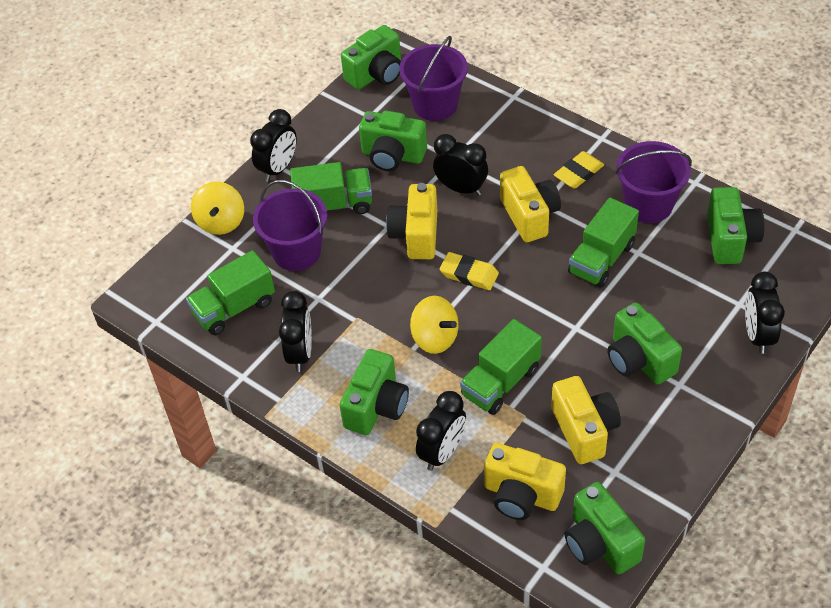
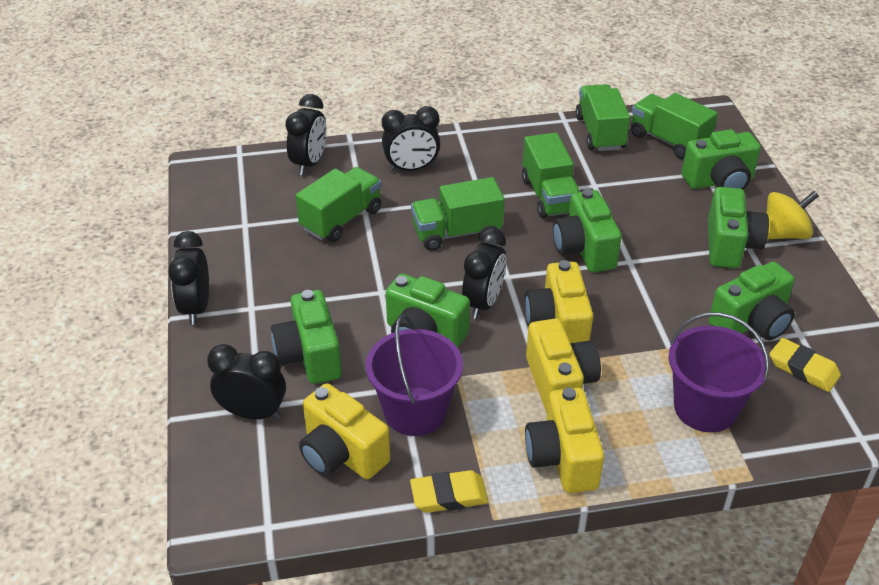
green truck: 4 -> 5
purple bucket: 3 -> 2
yellow spinning top: 2 -> 1

